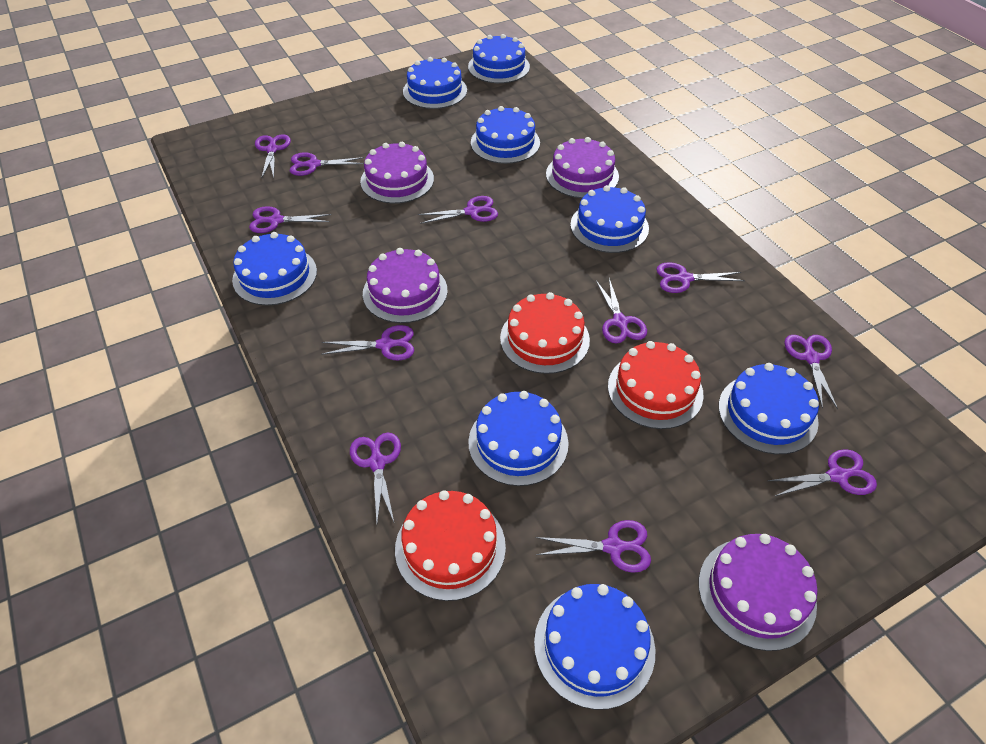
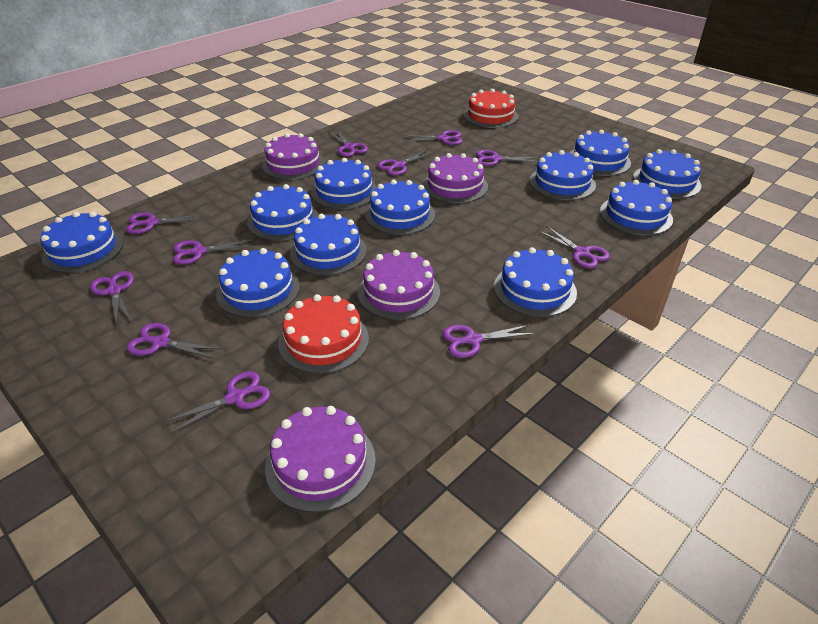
blue cake: 8 -> 11
red cake: 3 -> 2

